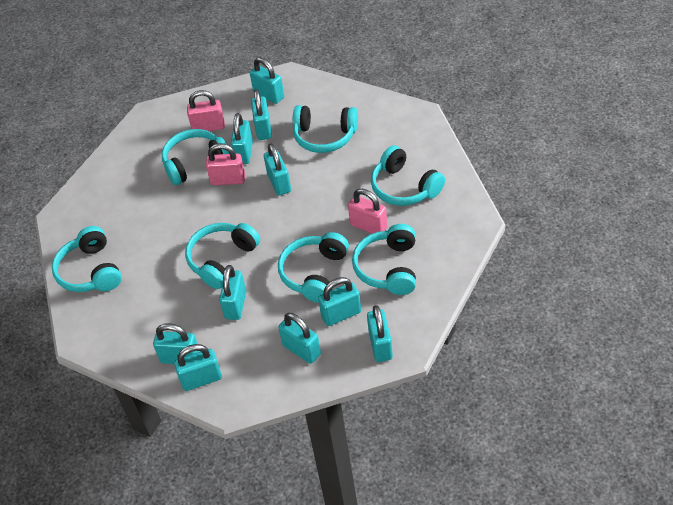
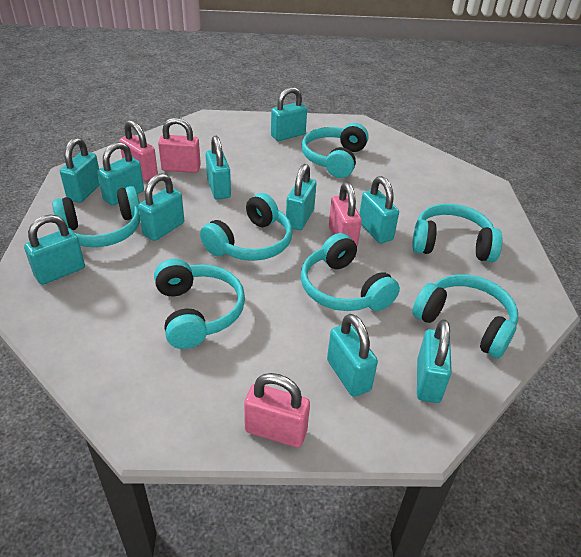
pink padlock: 3 -> 4

